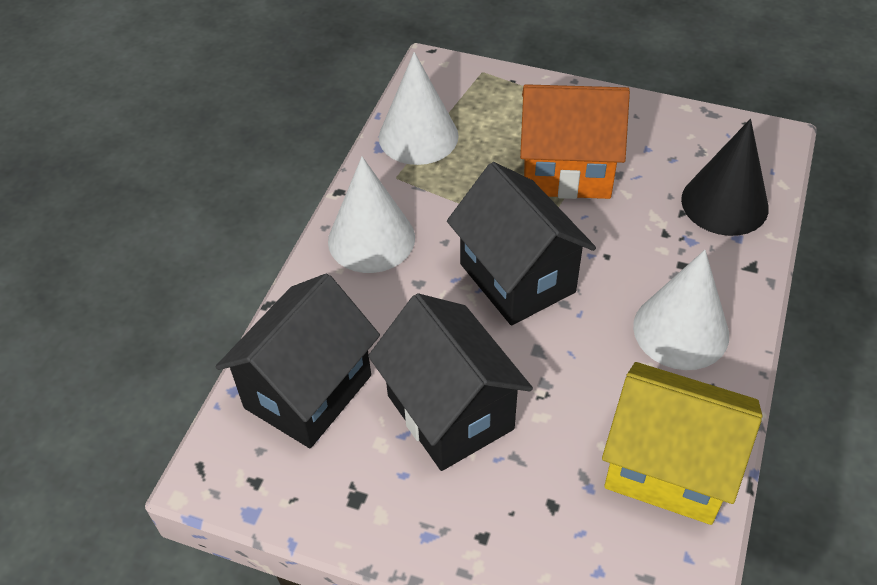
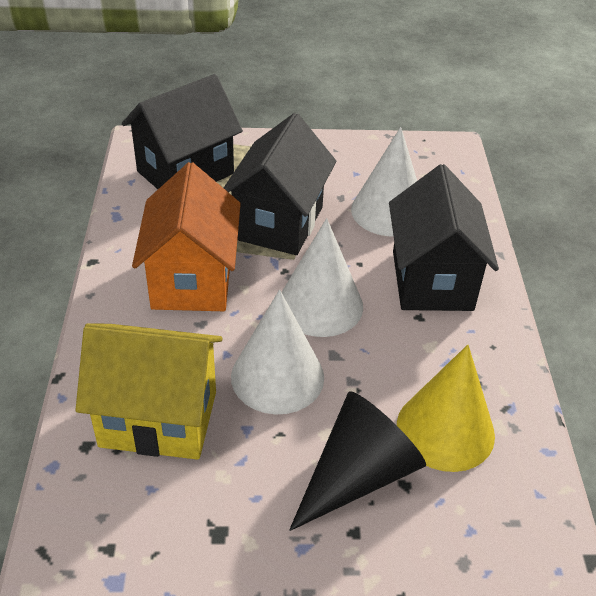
yellow cone: 0 -> 1

